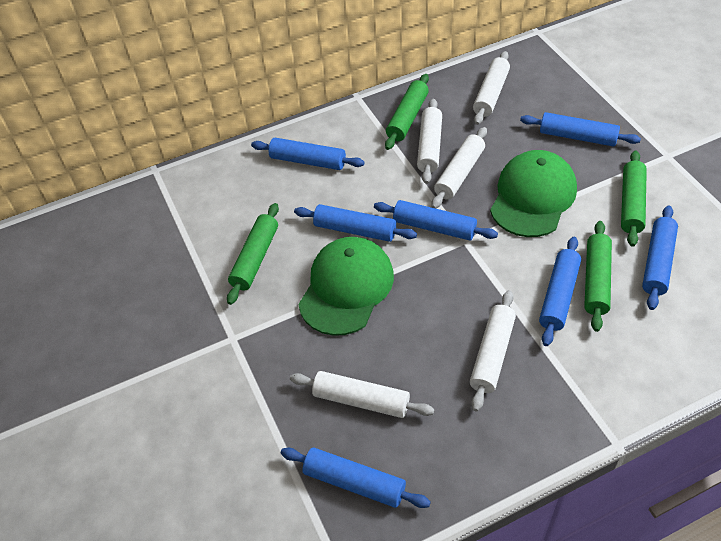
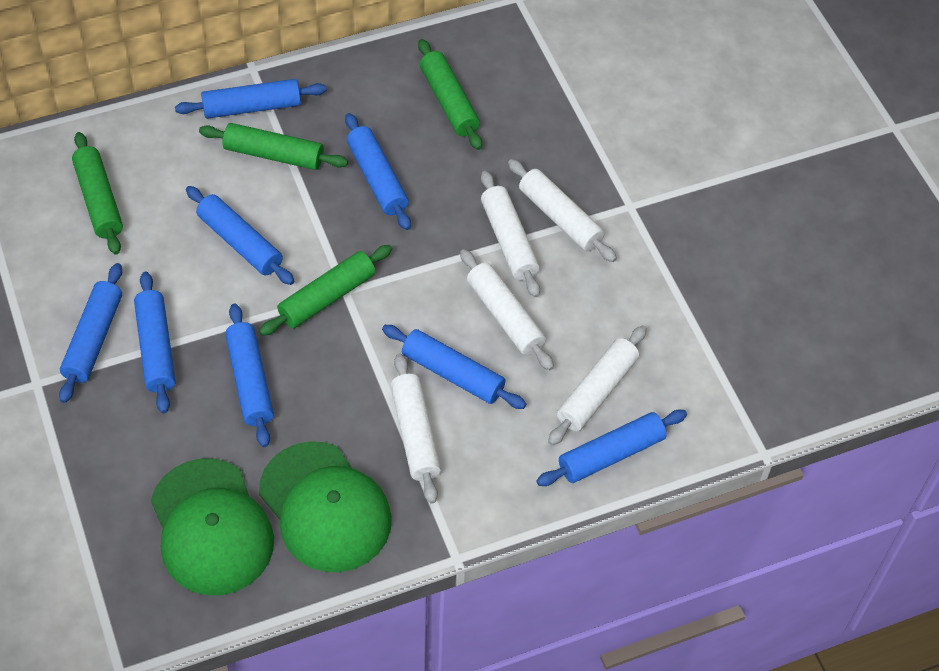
blue rolling pin: 7 -> 8

